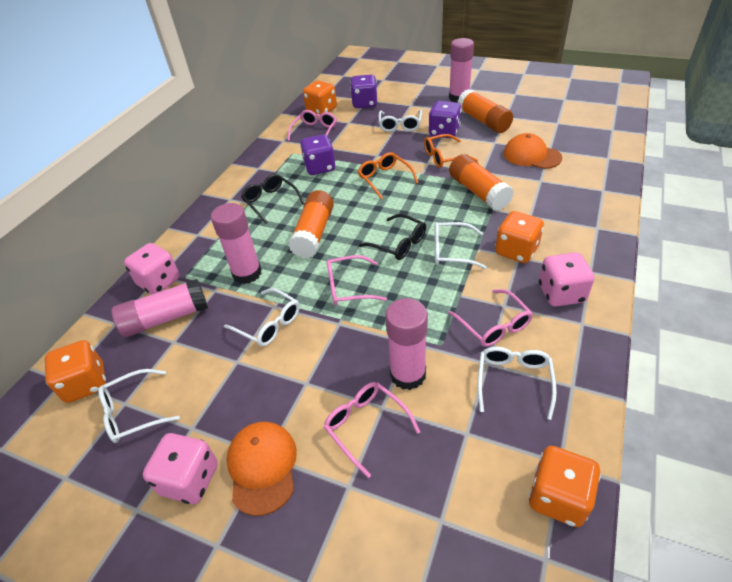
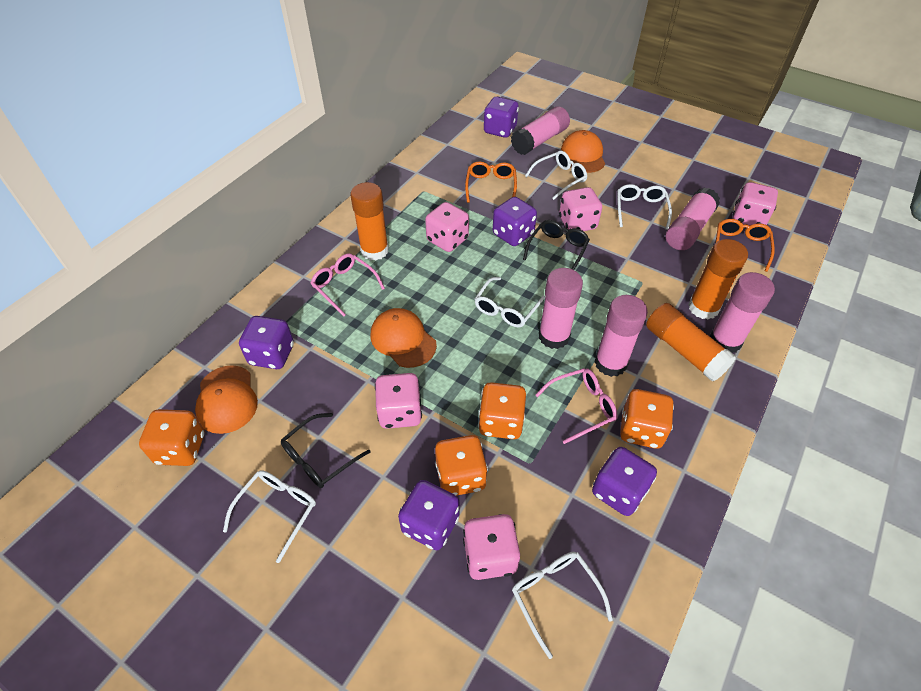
orange cap: 2 -> 3
pink dice: 3 -> 5
pink glasses: 4 -> 2
pink glue stick: 4 -> 5
purple dice: 3 -> 5

